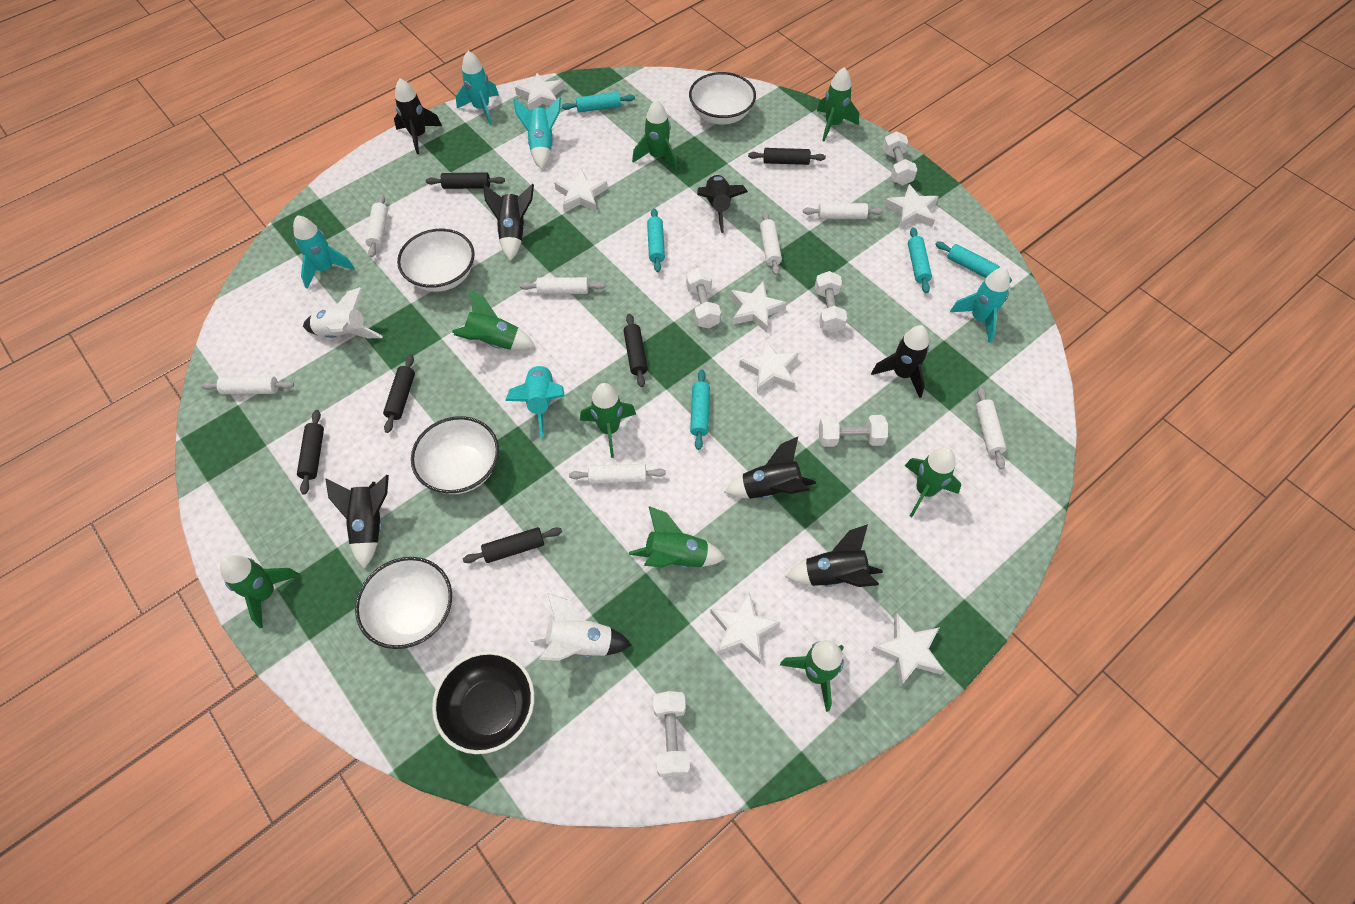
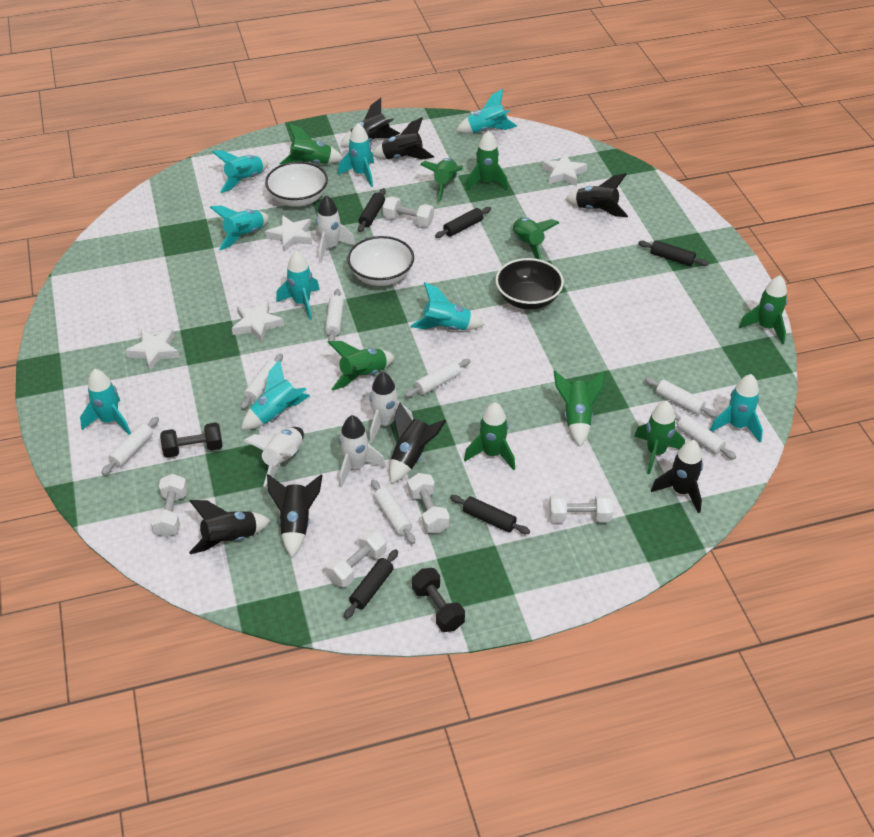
black dumbbell: 0 -> 2
black rolling pin: 6 -> 5
green rocket: 8 -> 9
turquoise rocket: 5 -> 9
turquoise rolling pin: 5 -> 0
white bowl: 4 -> 2
white rocket: 2 -> 4
white star: 7 -> 4

